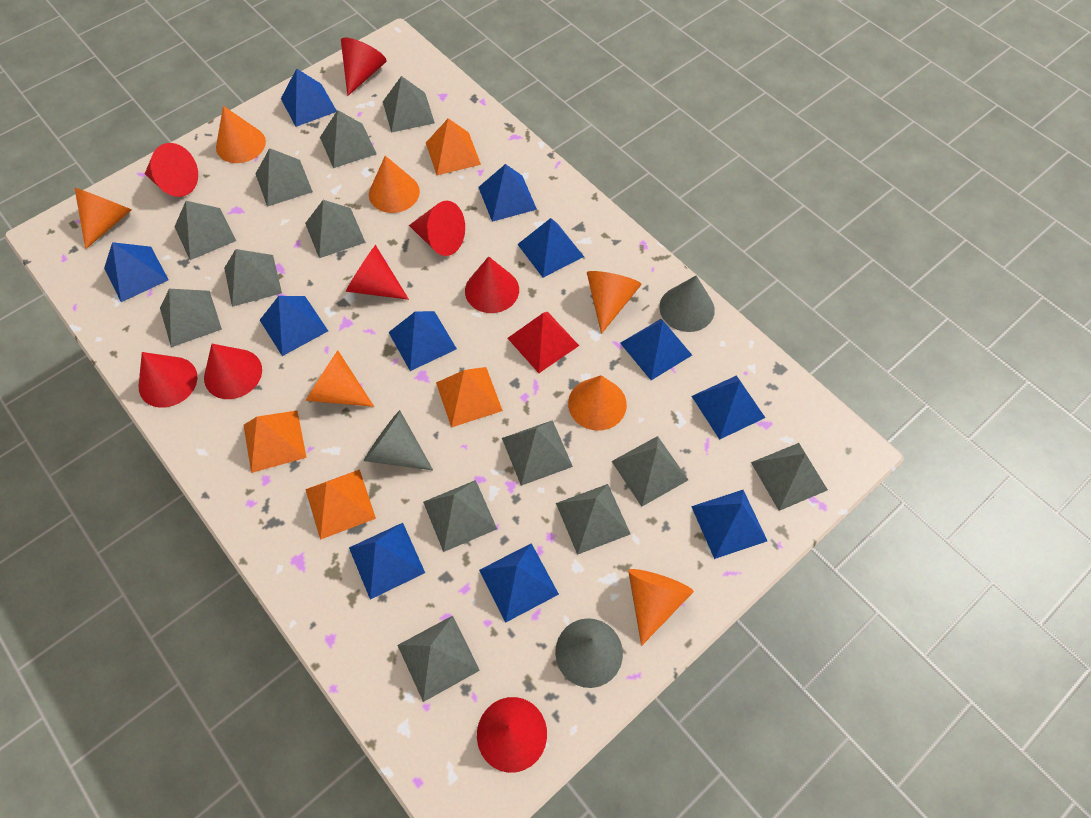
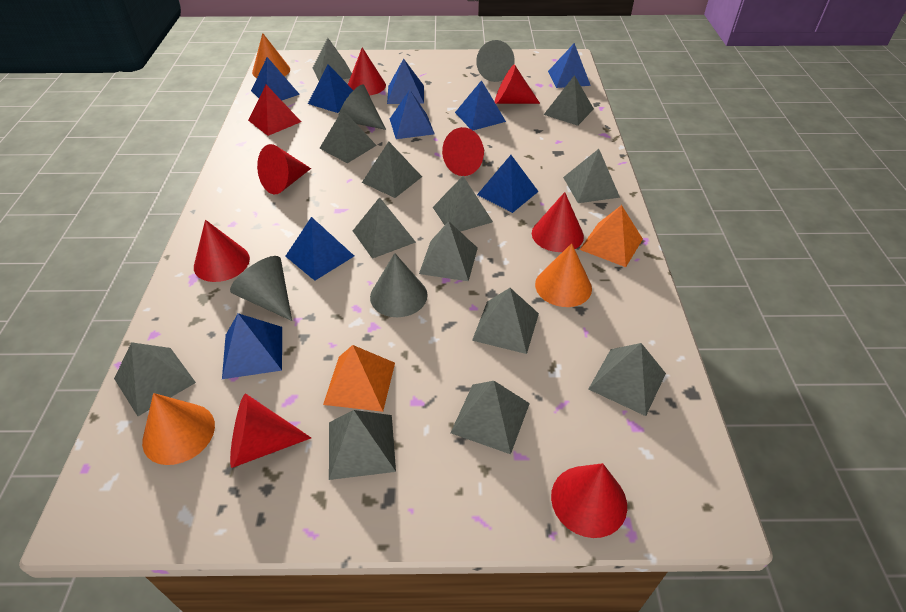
blue pyramid: 11 -> 9
grey cone: 3 -> 4
orange cone: 7 -> 3
orange pyramid: 4 -> 2

